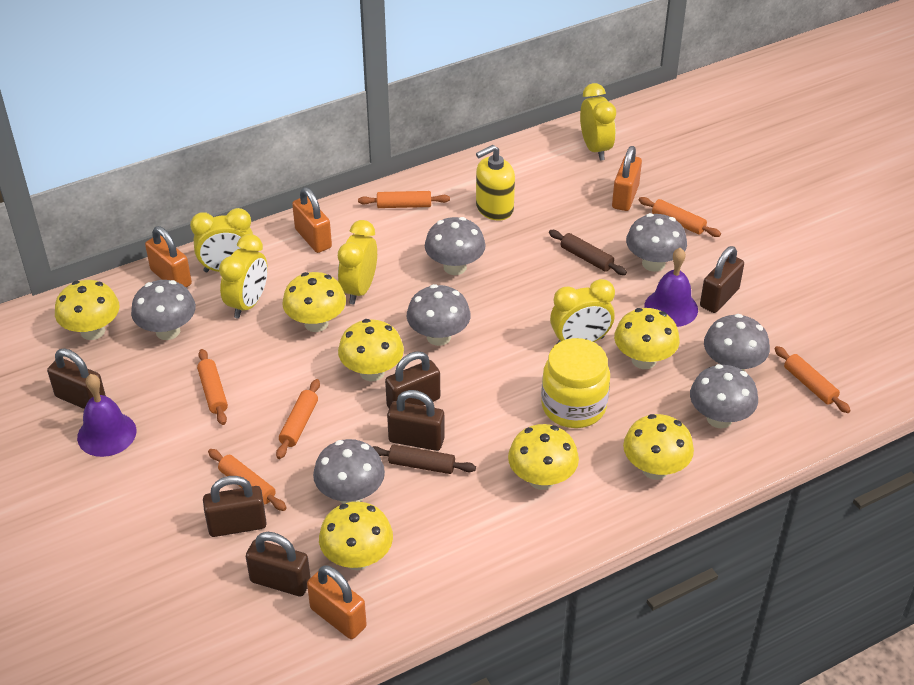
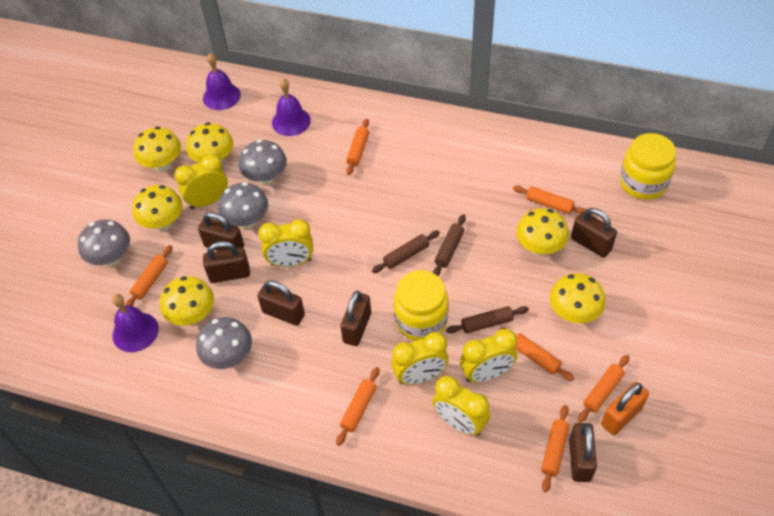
brown rolling pin: 2 -> 3
grey mushroom: 7 -> 4
orange padlock: 4 -> 1
orange rolling pin: 6 -> 7
purple bell: 2 -> 3
yellow jar: 1 -> 2
yellow mushroom: 7 -> 6
yellow soap dispenser: 1 -> 0

